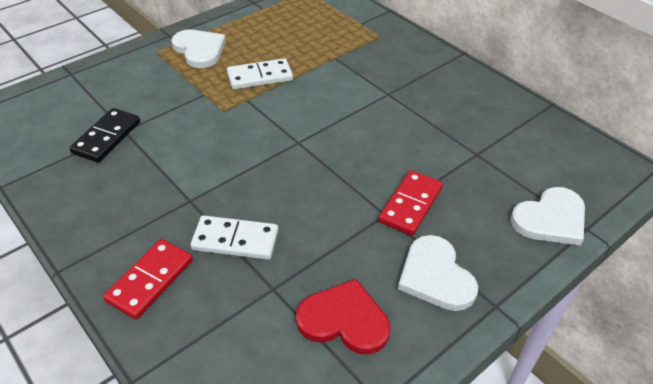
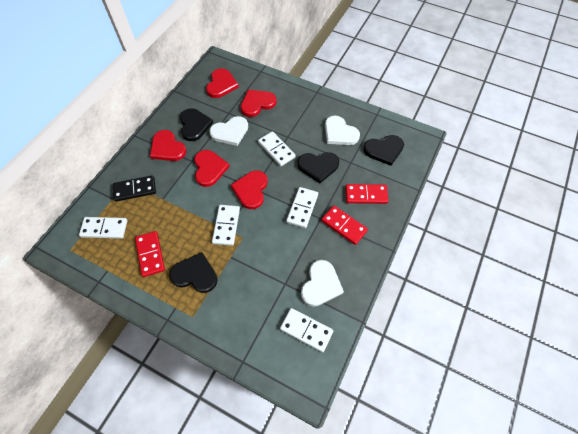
black heart: 0 -> 4
red domino: 2 -> 3
red heart: 1 -> 5
white domino: 2 -> 5

